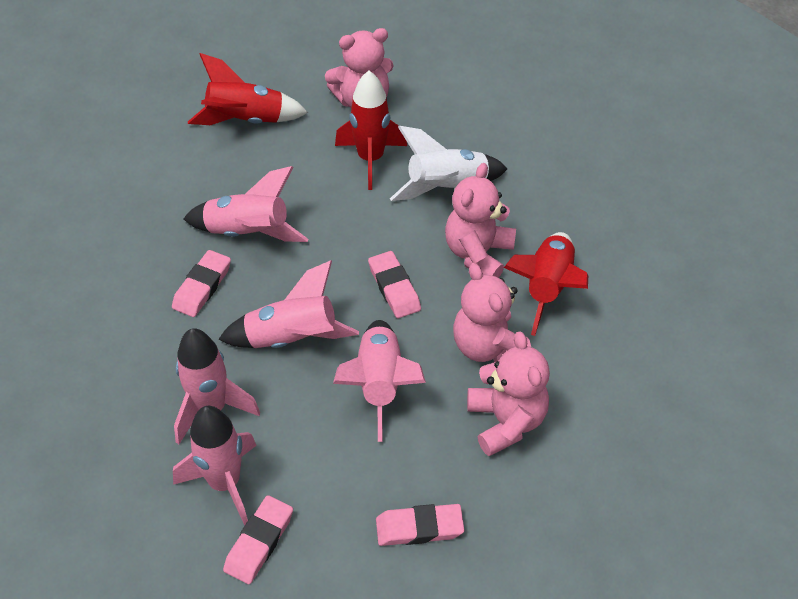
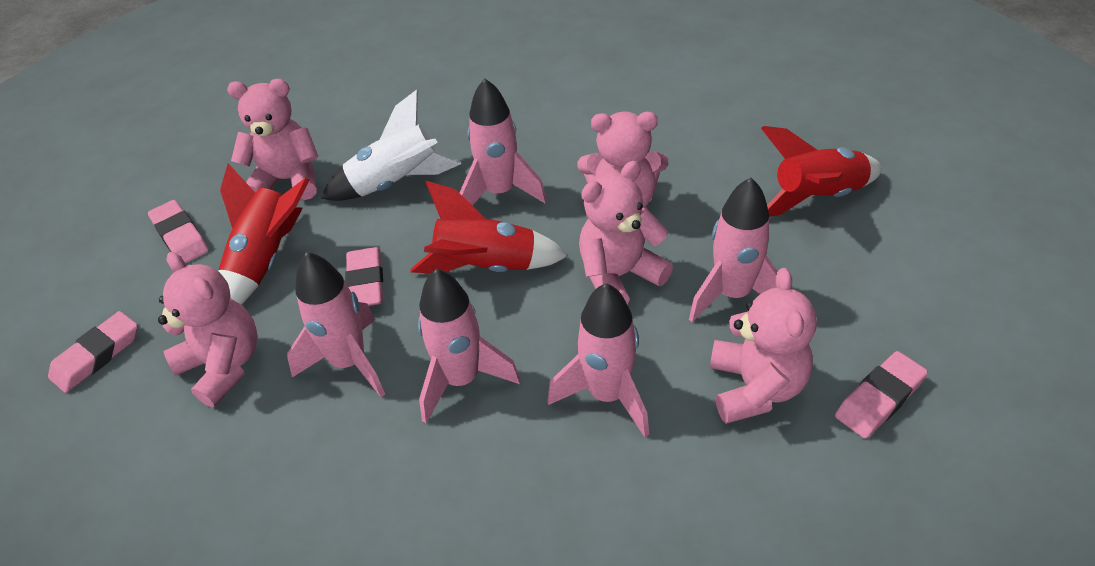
pink teddy bear: 4 -> 5

